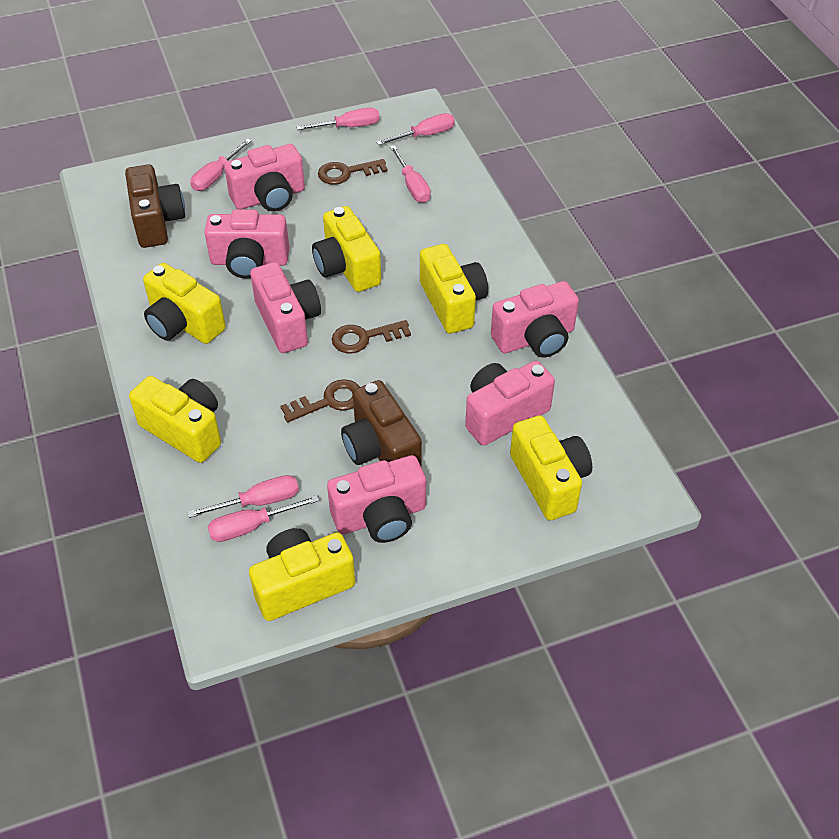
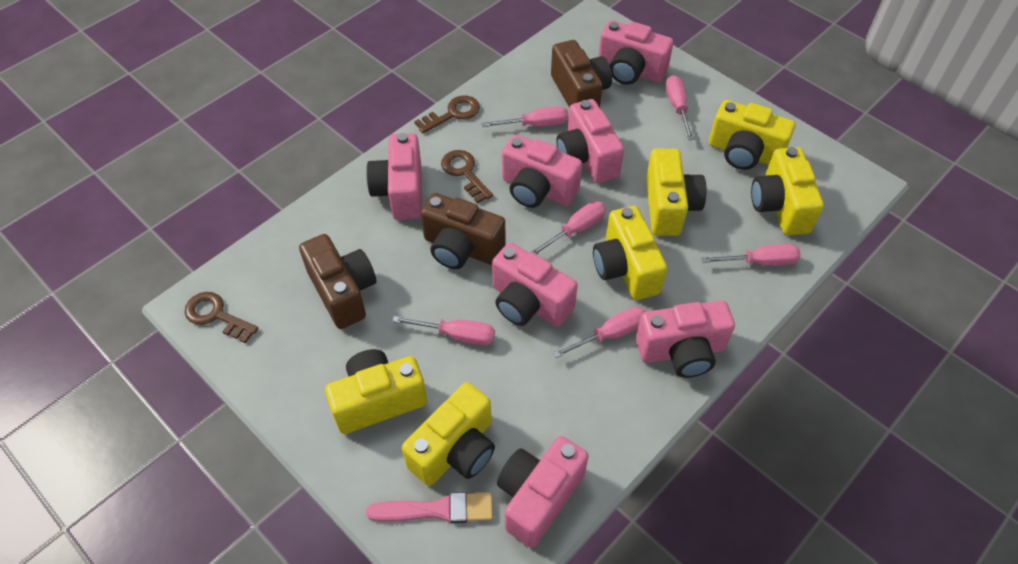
brown camera: 2 -> 3
pink brush: 0 -> 1
pink camera: 6 -> 7

